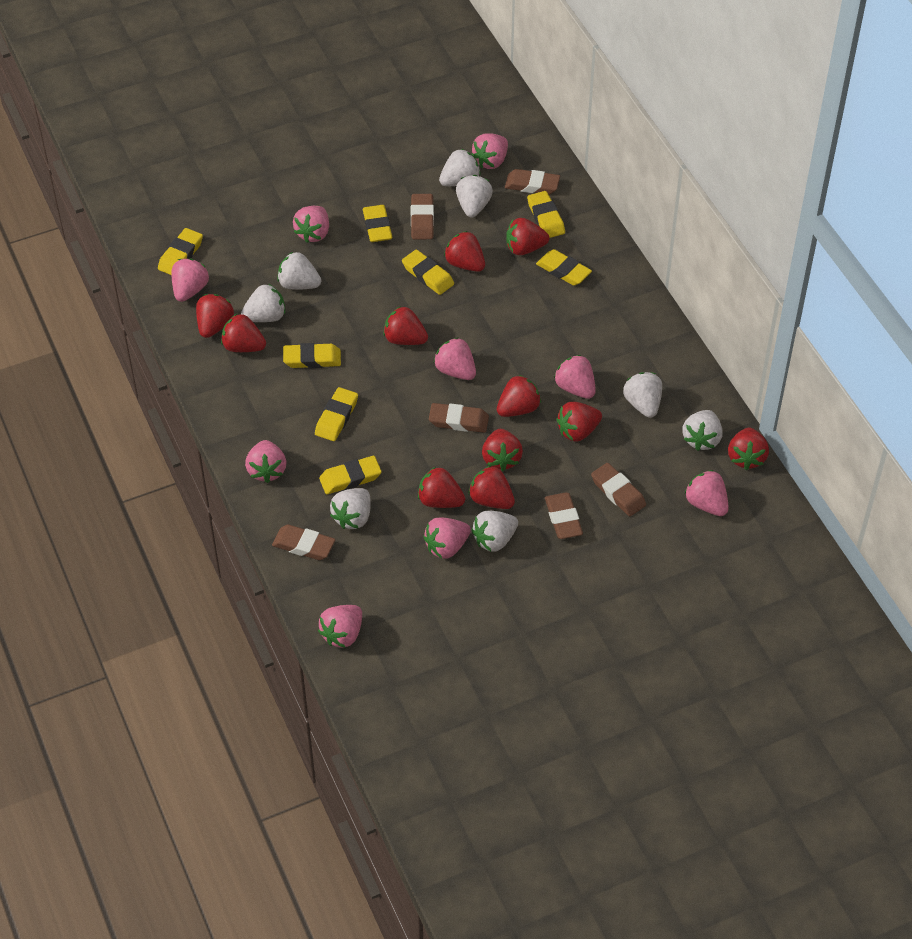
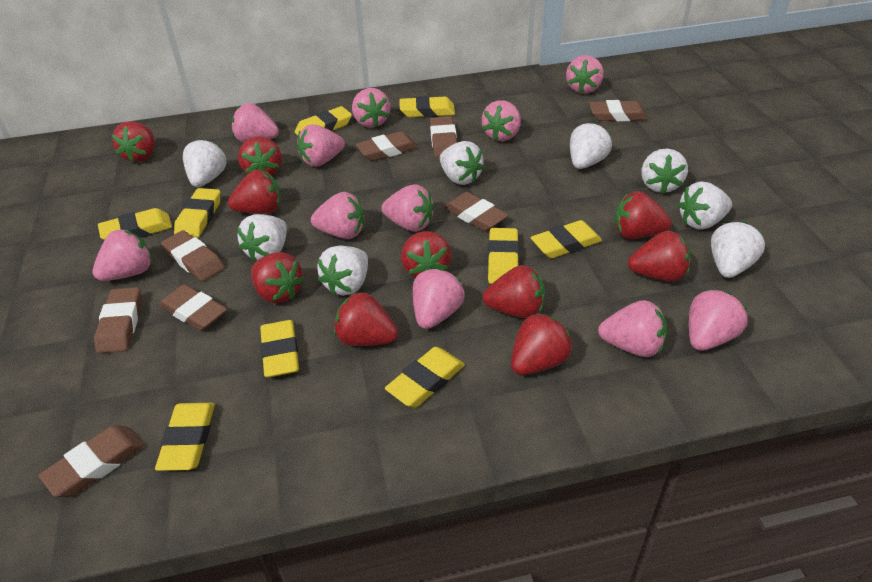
brown eraser: 6 -> 8
pink strawberry: 9 -> 11
red strawberry: 11 -> 10
yellow eraser: 8 -> 9

